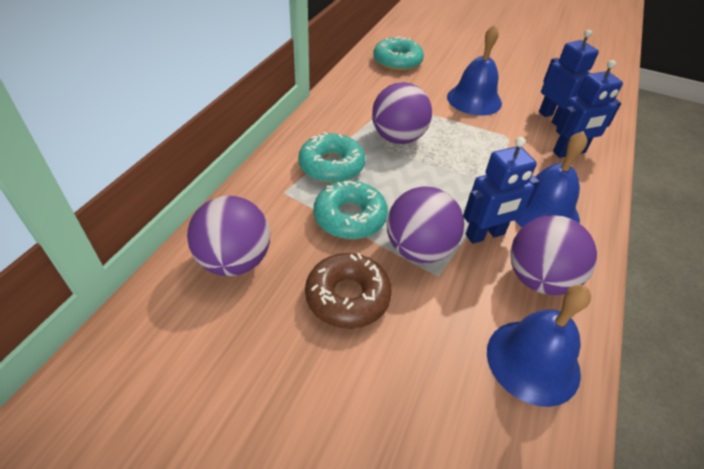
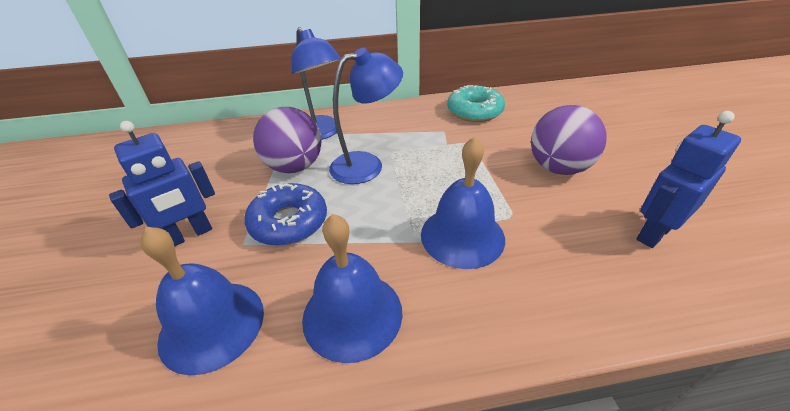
blue donut: 0 -> 1
blue lamp: 0 -> 2
blue robot: 3 -> 2
brown donut: 1 -> 0
purple ball: 4 -> 2
turquoise donut: 3 -> 1

